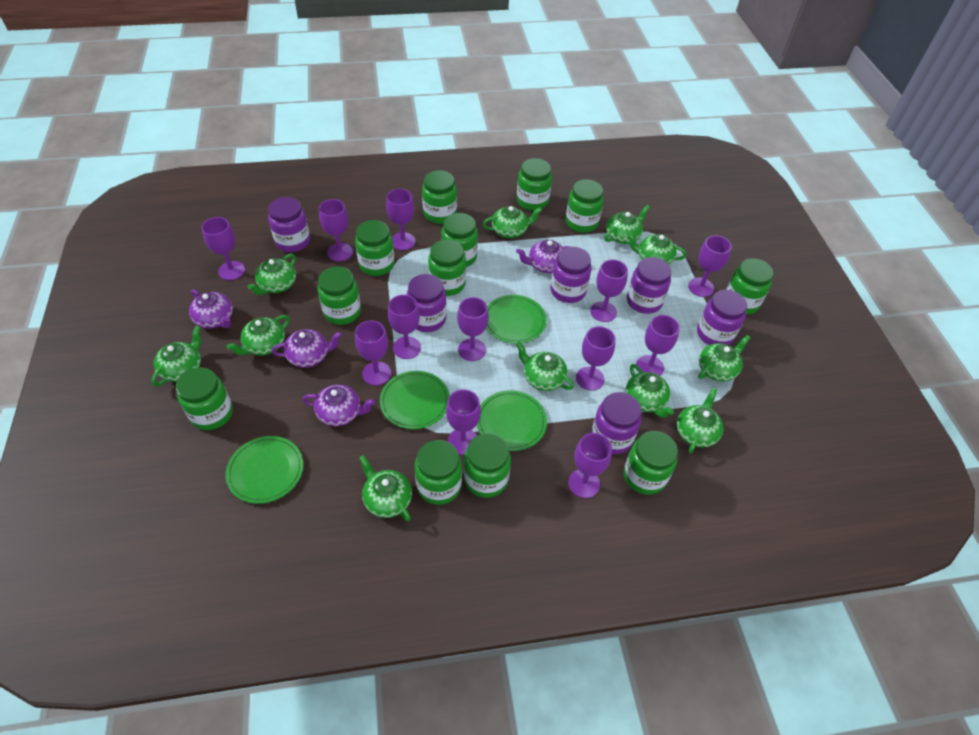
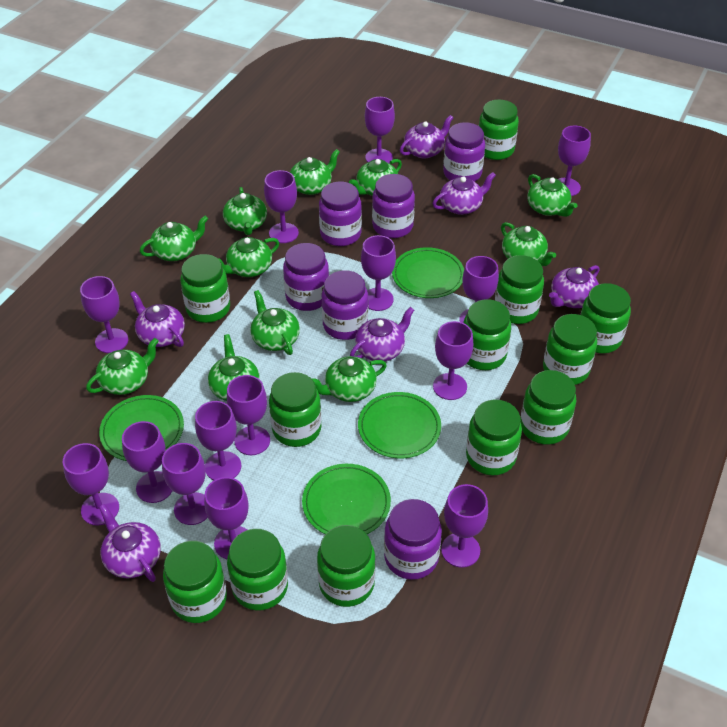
purple goblet: 12 -> 14
purple teapot: 4 -> 6

